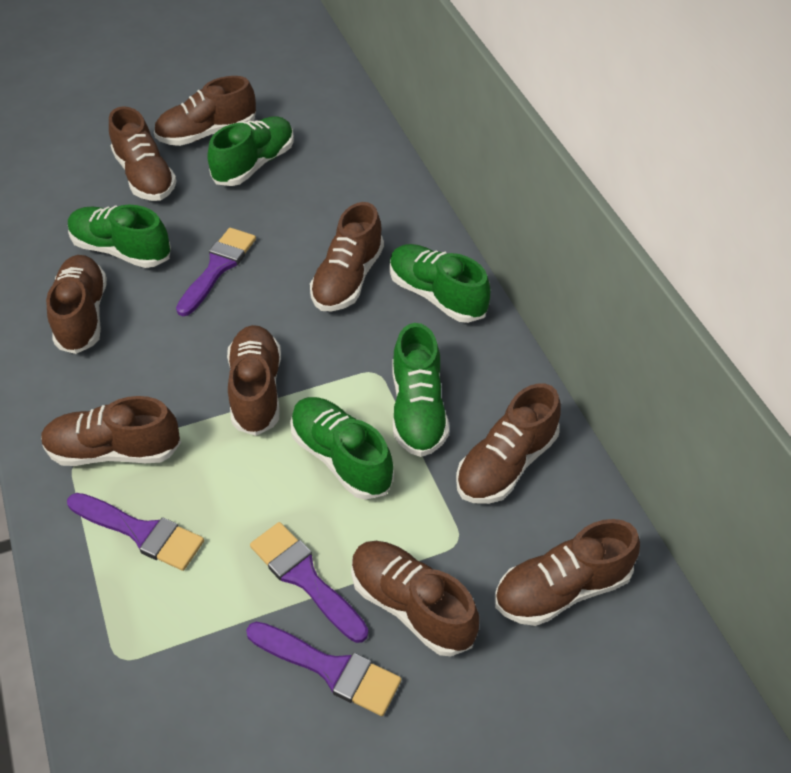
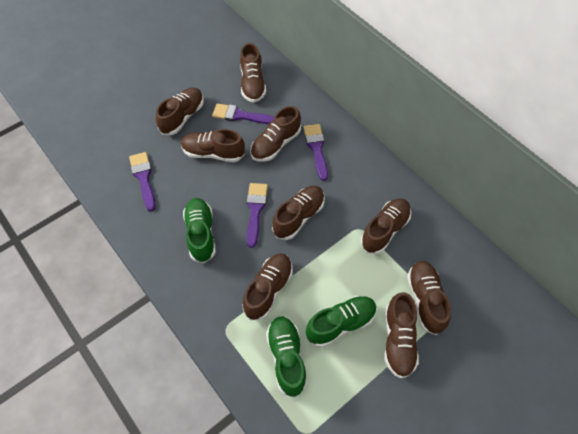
green shoe: 5 -> 3

